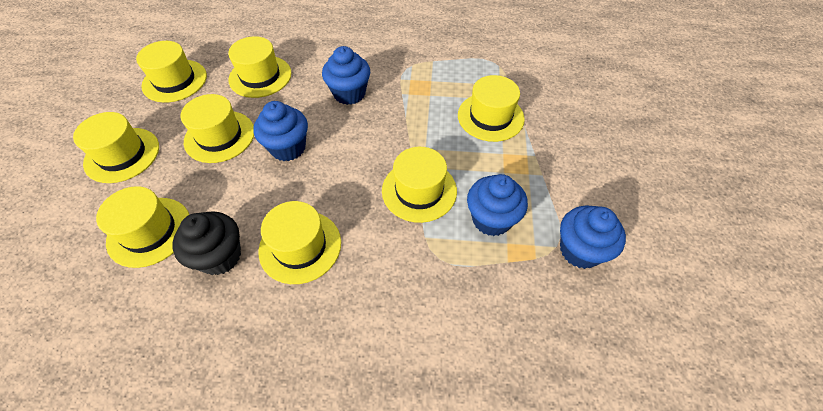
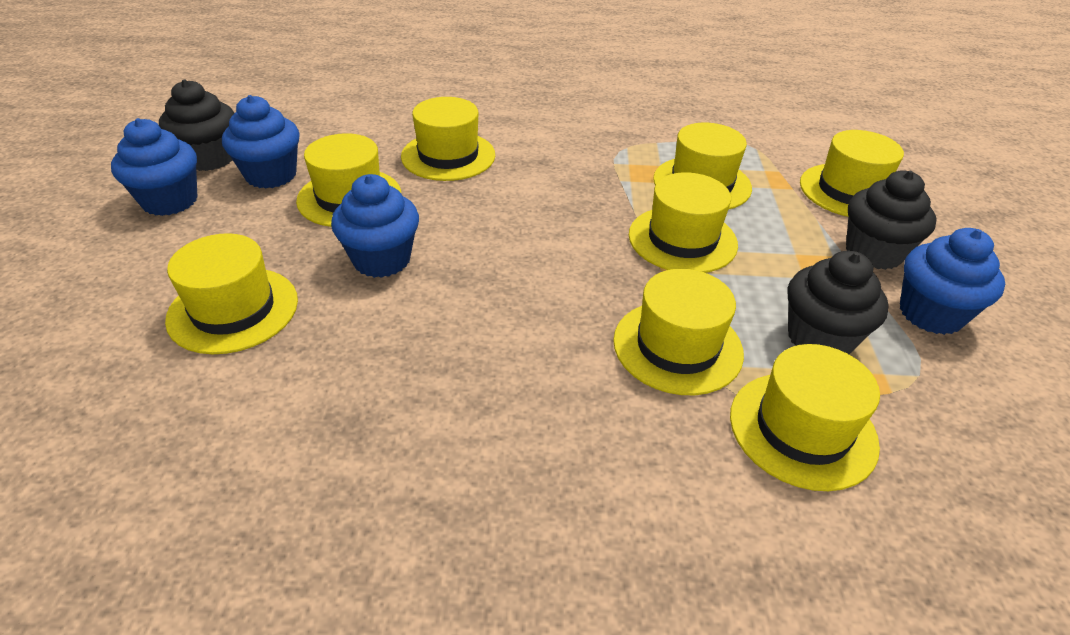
black cupcake: 1 -> 3

